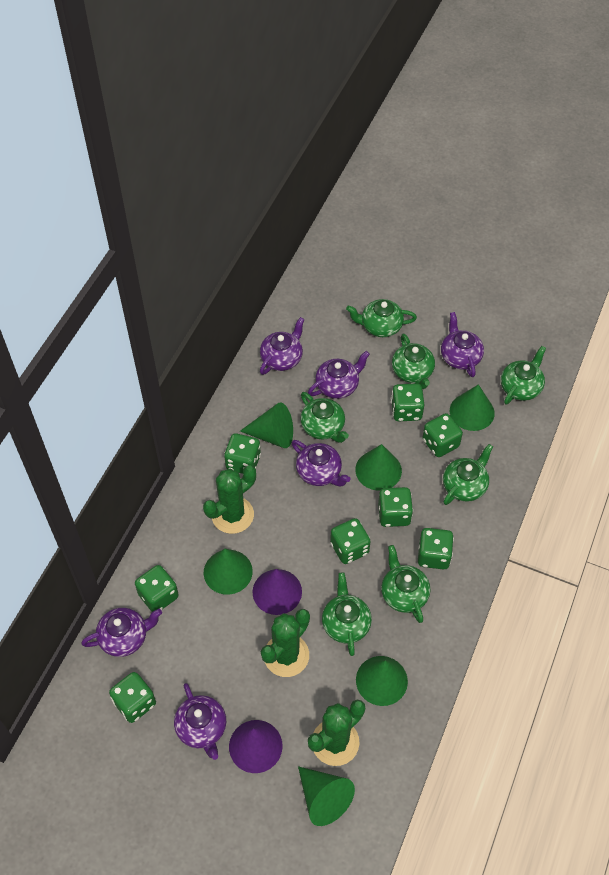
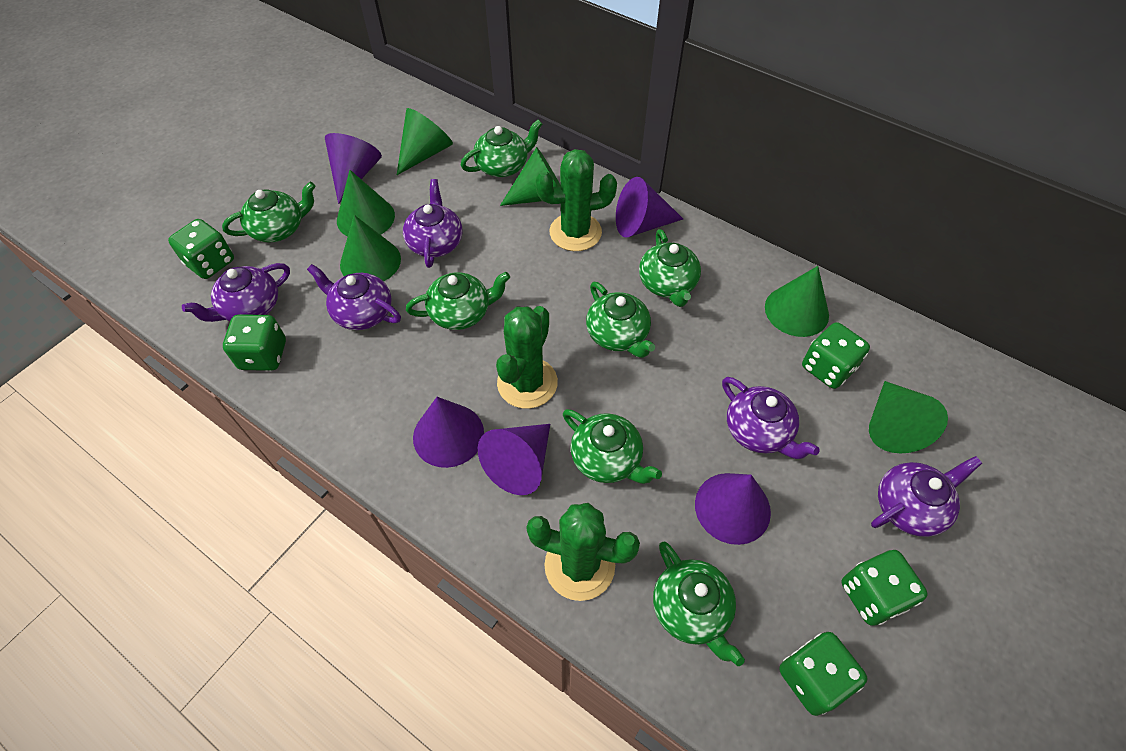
green dice: 8 -> 5
purple cone: 2 -> 5
purple teapot: 6 -> 5

